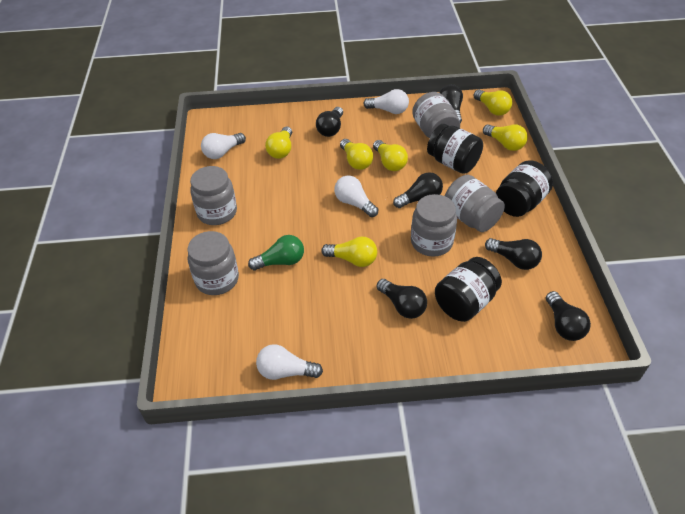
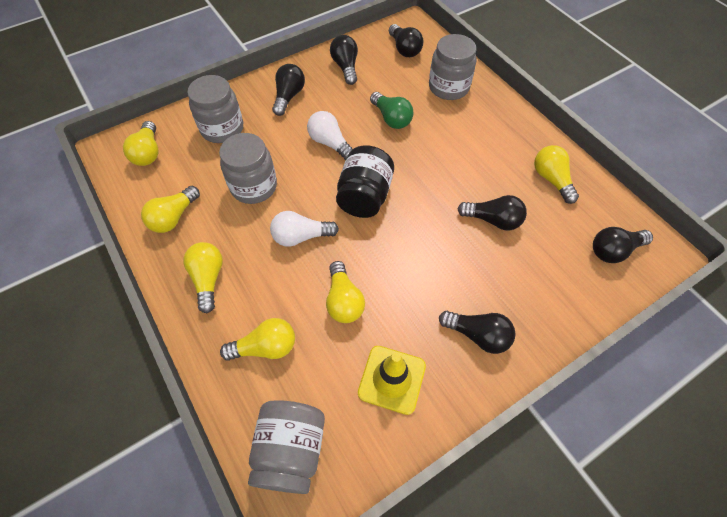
black jar: 3 -> 1
grey jar: 5 -> 4
white light bulb: 4 -> 2
yellow traffic cone: 0 -> 1

